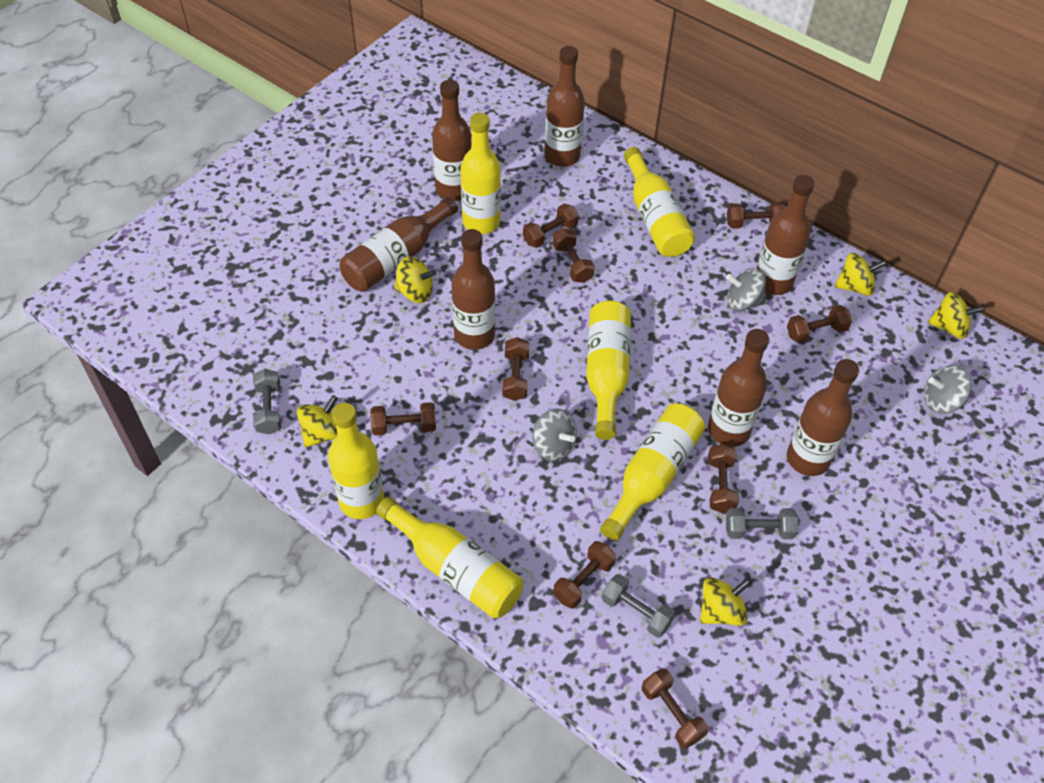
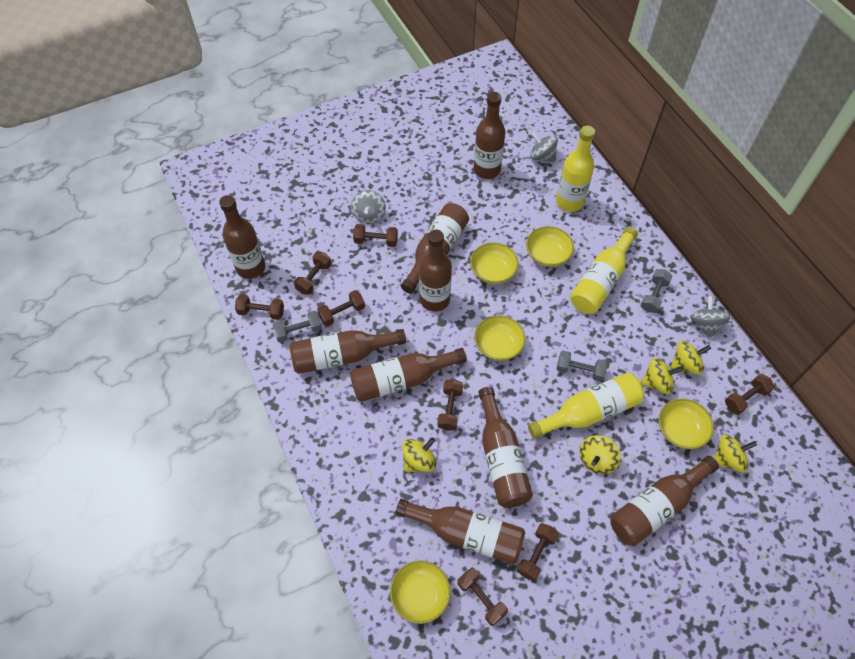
brown bottle: 7 -> 9
brown dumbbell: 9 -> 8
yellow bottle: 6 -> 3
yellow bowl: 0 -> 5

